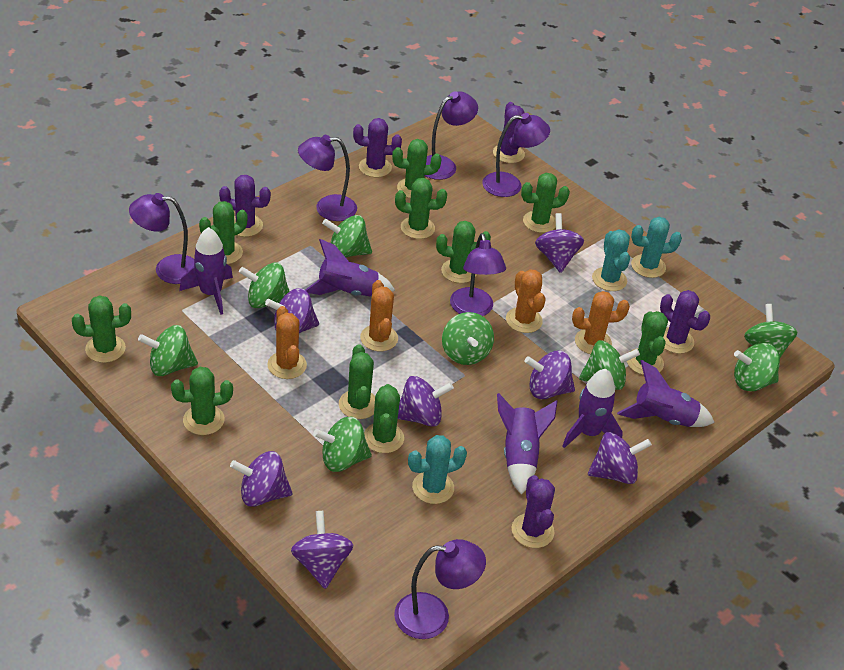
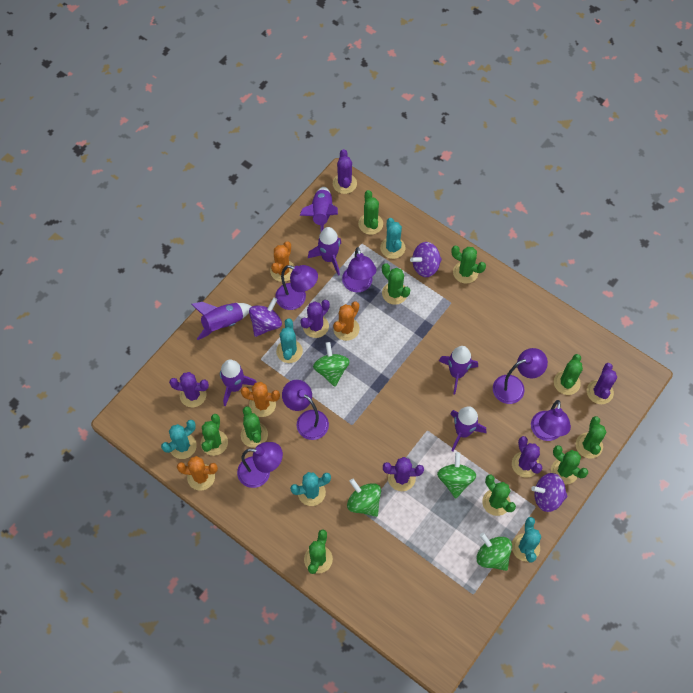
green spinning top: 8 -> 4
purple cactus: 5 -> 6
purple rocket: 5 -> 6
purple spinning top: 7 -> 3
turquoise cactus: 3 -> 5

